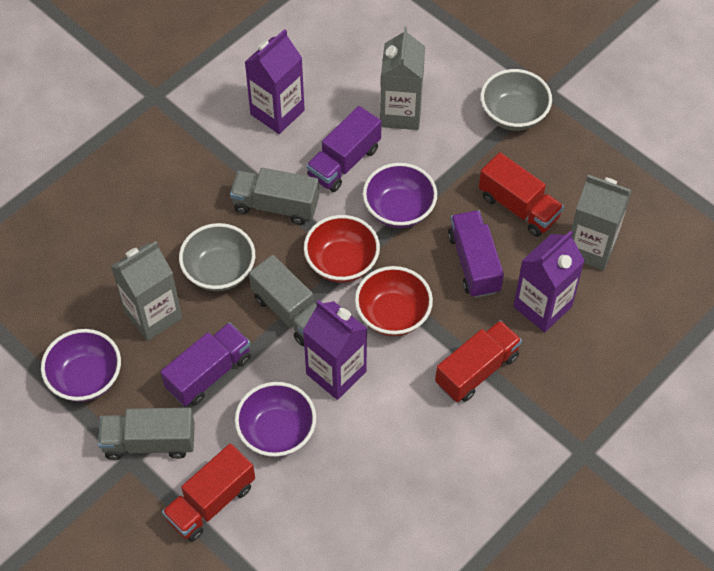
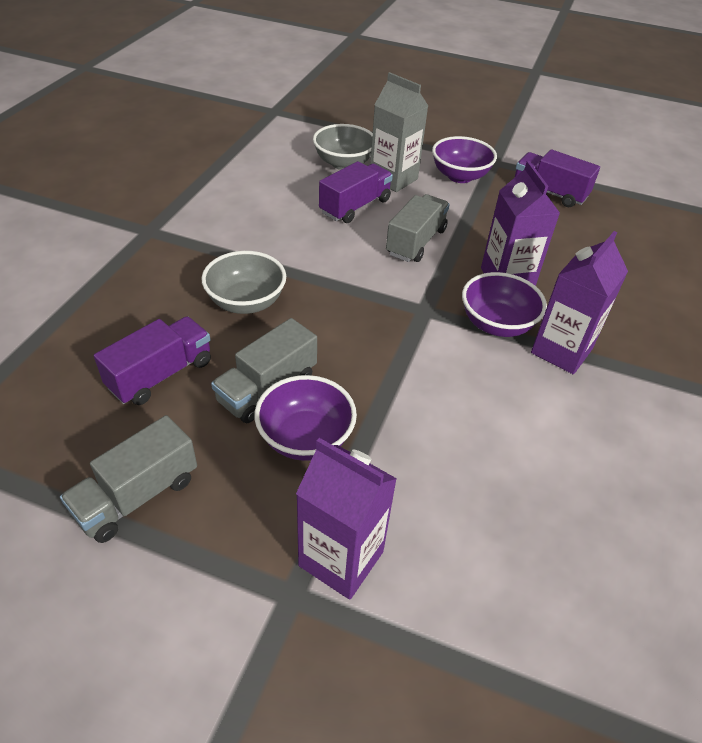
grey carton: 3 -> 1
red bowl: 2 -> 0
red truck: 3 -> 0

